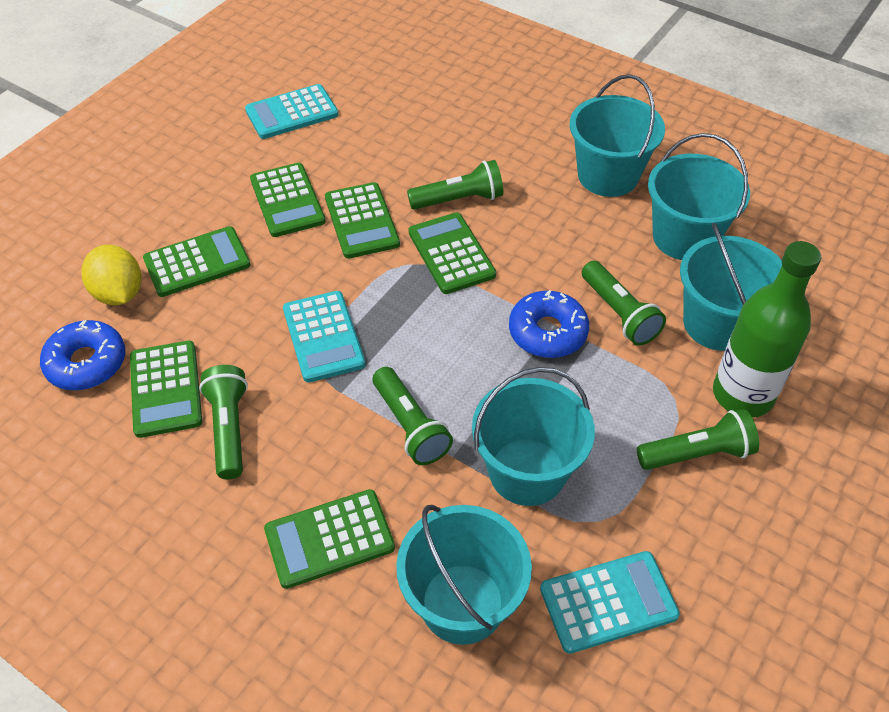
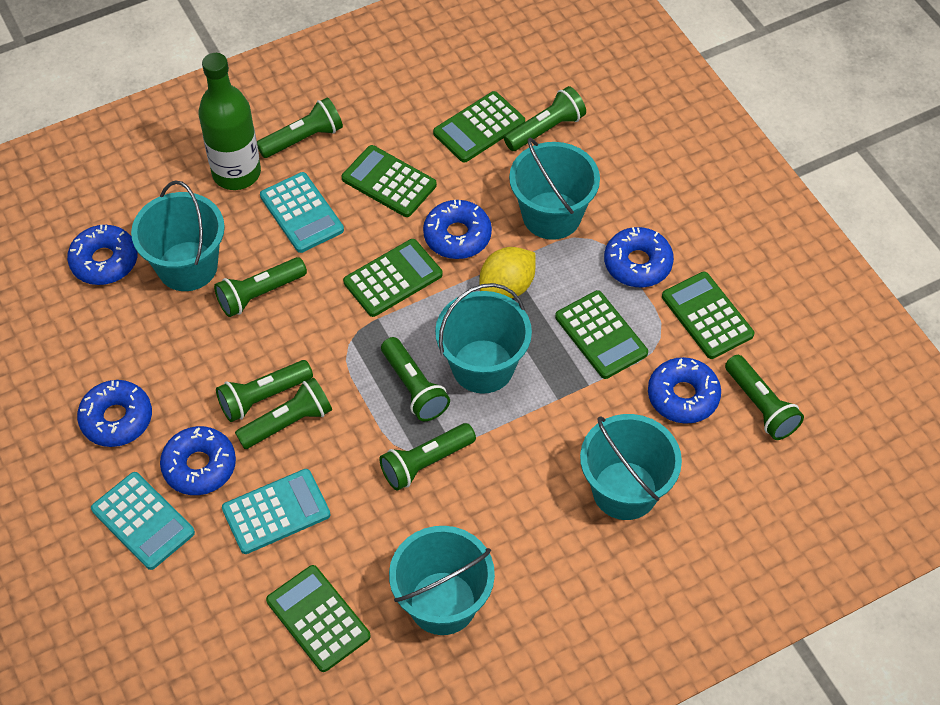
blue donut: 2 -> 6
green flashlight: 5 -> 8

